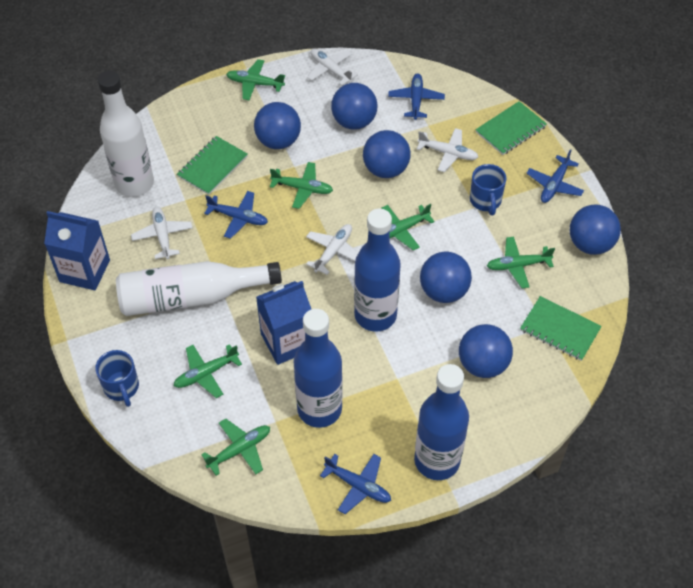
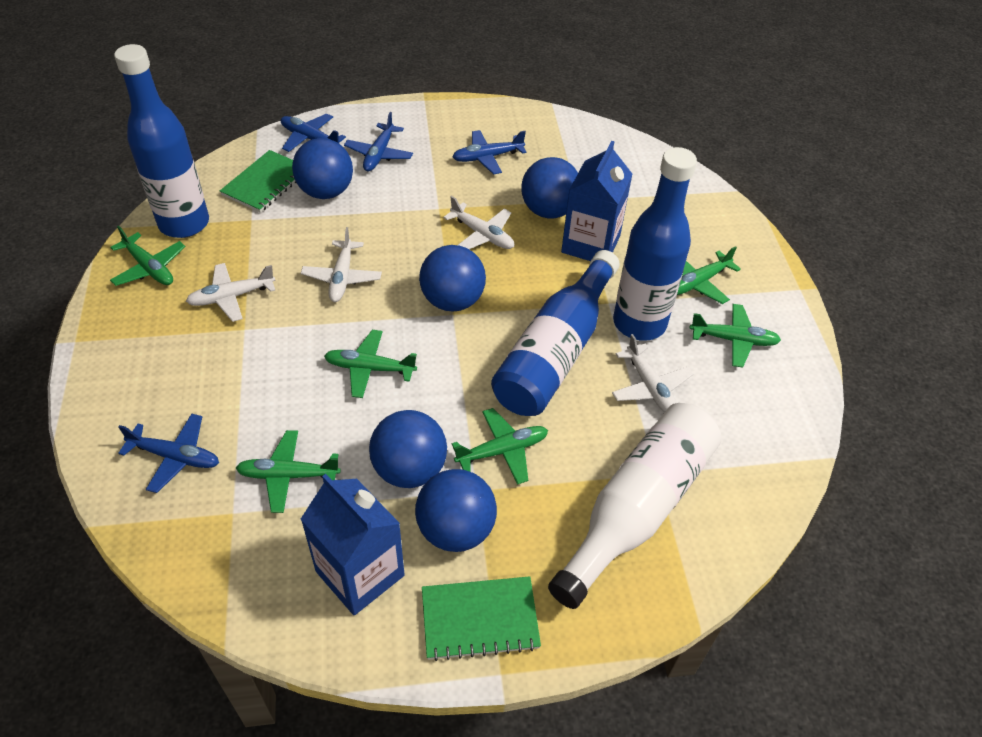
blue ball: 6 -> 5
blue mug: 2 -> 0
green notebook: 3 -> 2
white bottle: 2 -> 1

